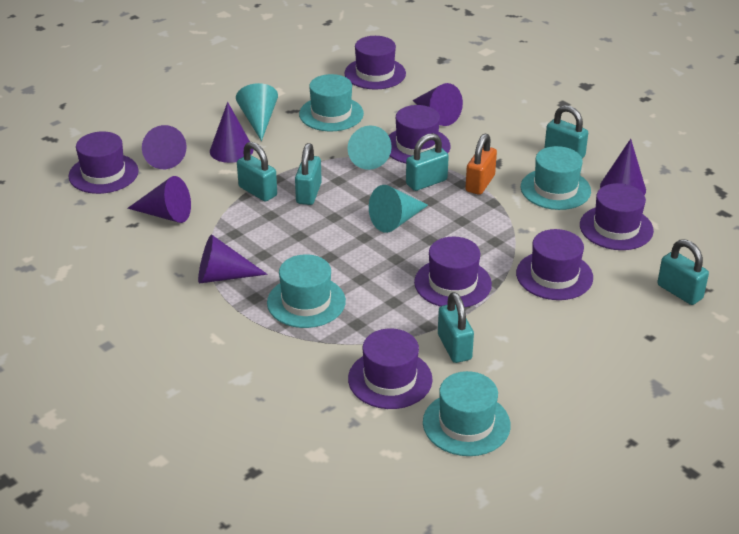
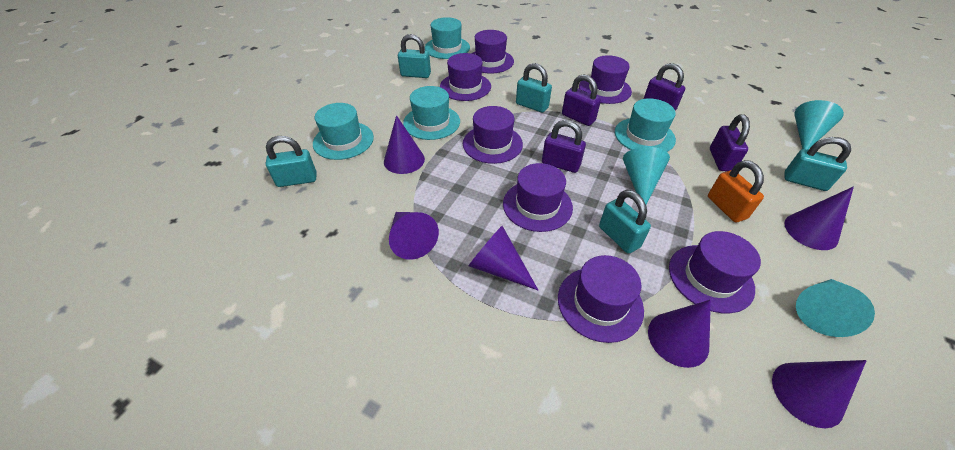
purple padlock: 0 -> 4
turquoise padlock: 6 -> 5

